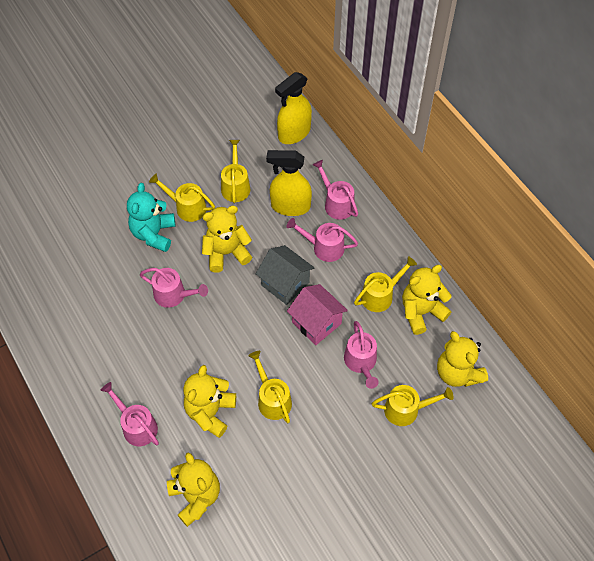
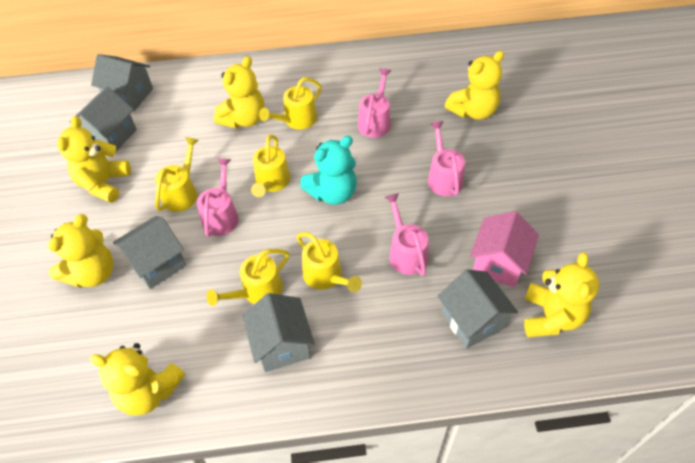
grey house: 1 -> 5
pink watering can: 5 -> 4
yellow spray bottle: 2 -> 0
yellow teddy bear: 5 -> 6

